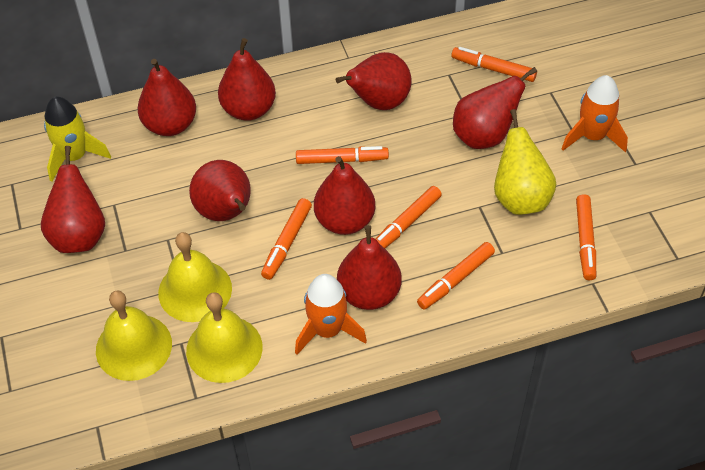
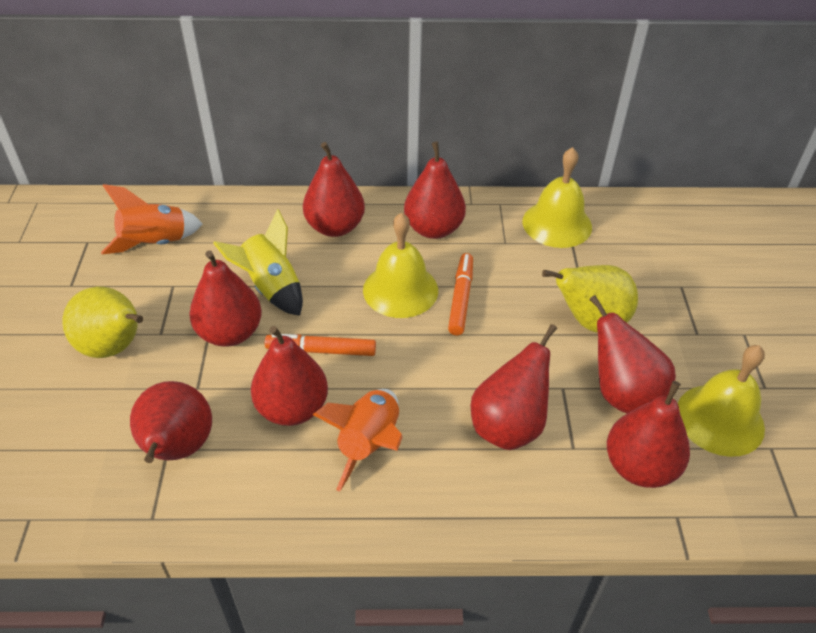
orange marker: 6 -> 2
yellow pear: 1 -> 2

